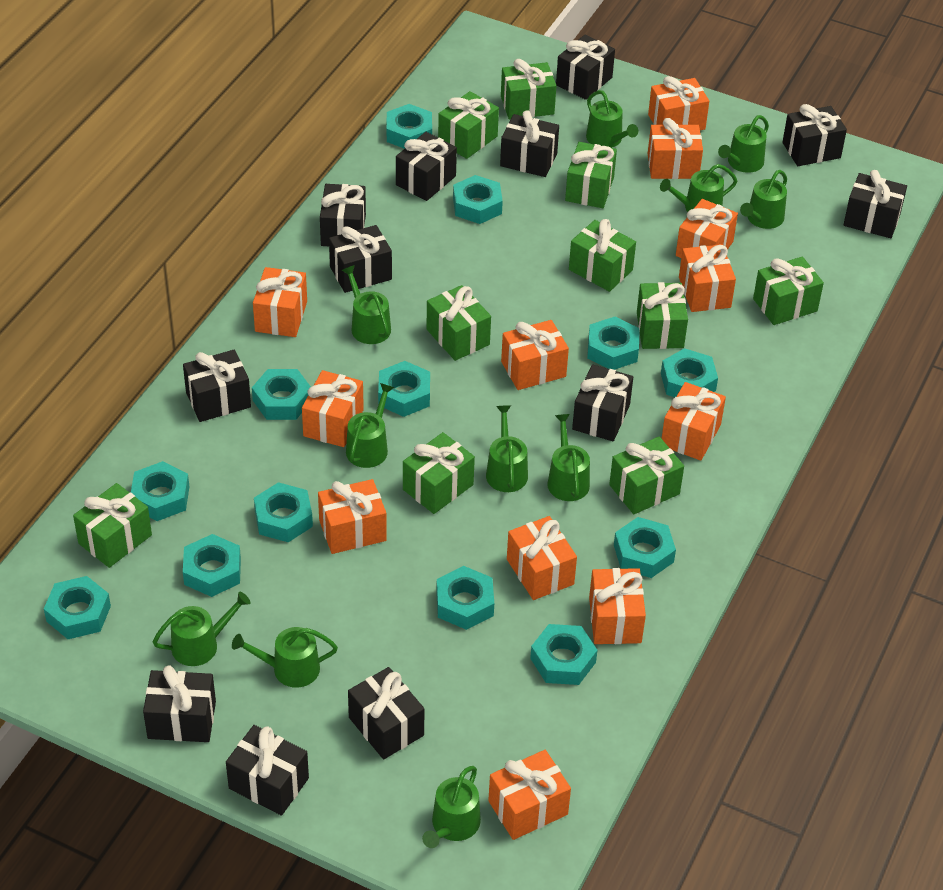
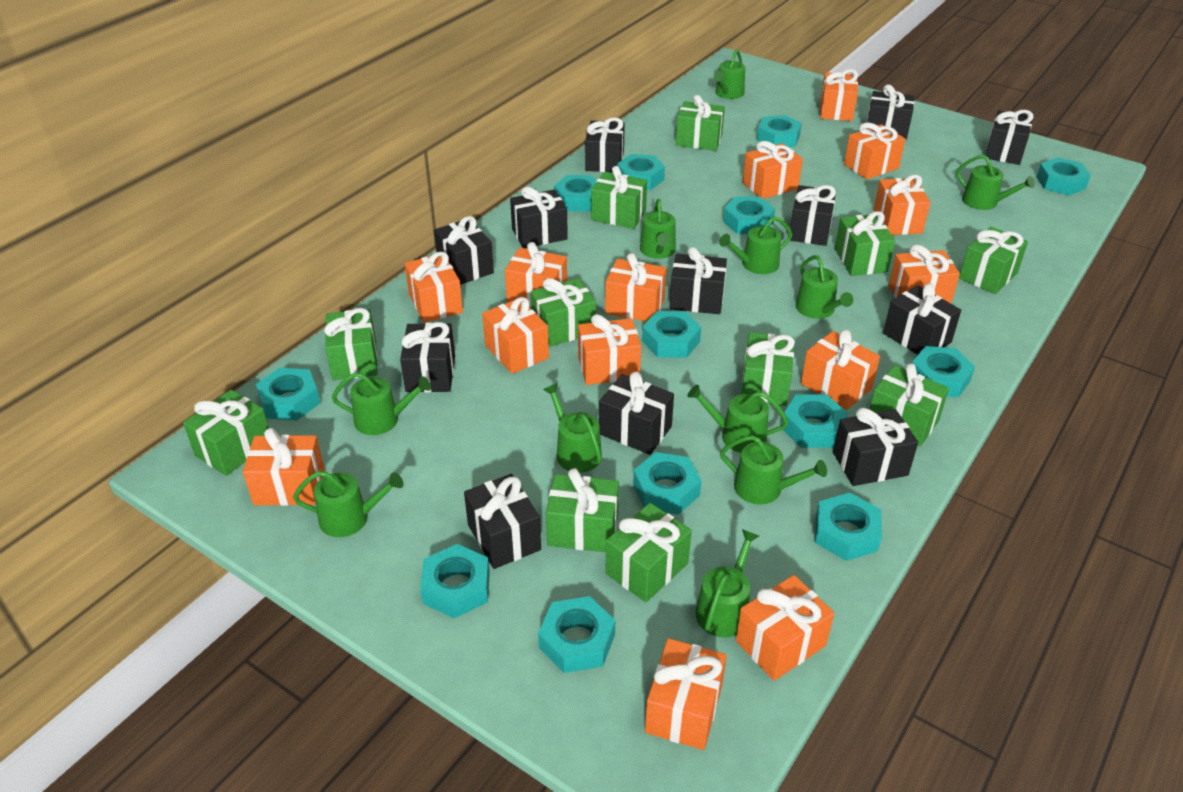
green gift: 10 -> 11
orange gift: 12 -> 14

